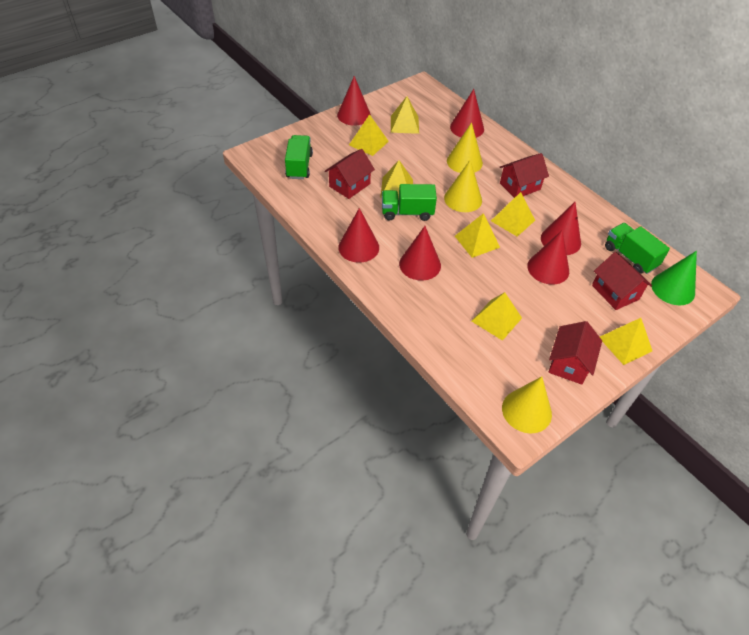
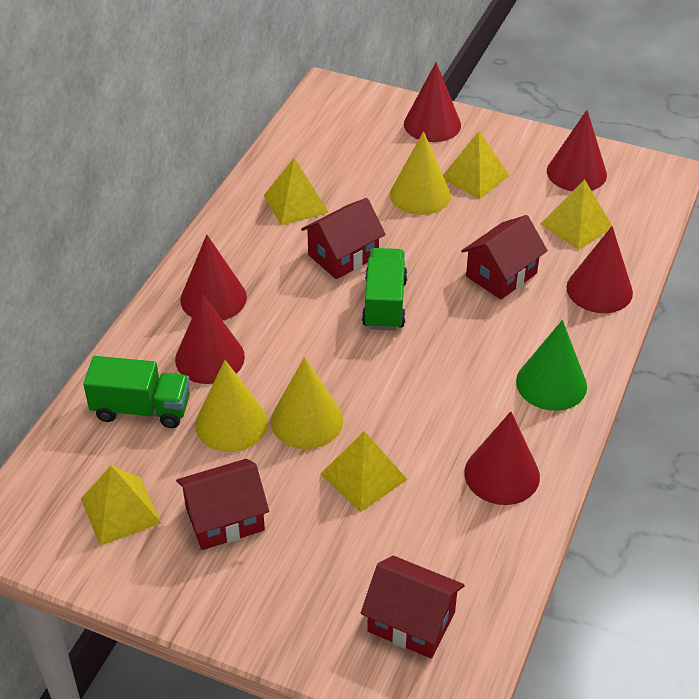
green truck: 3 -> 2
yellow pyramid: 7 -> 5

